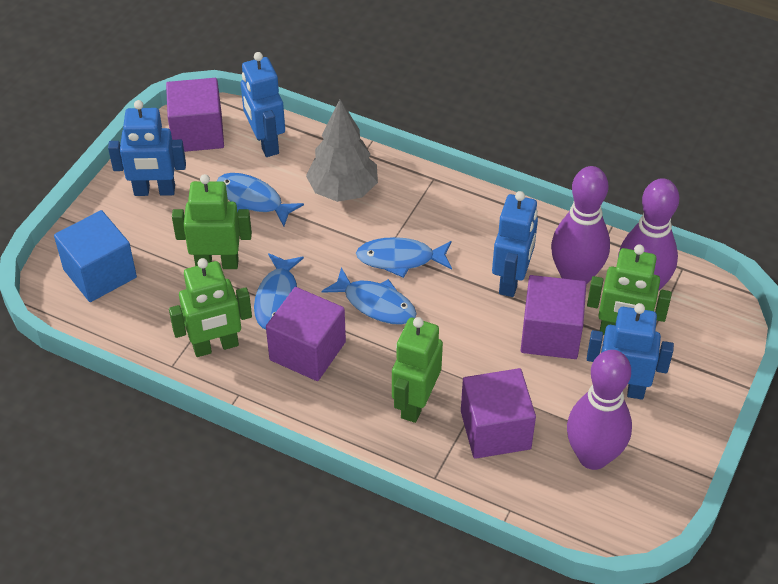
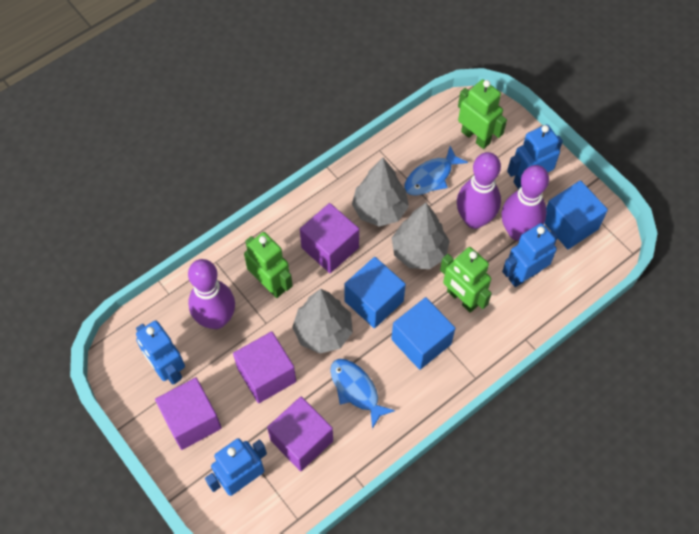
blue cube: 1 -> 3
blue fish: 4 -> 2
green robot: 4 -> 3
grey tree: 1 -> 3

